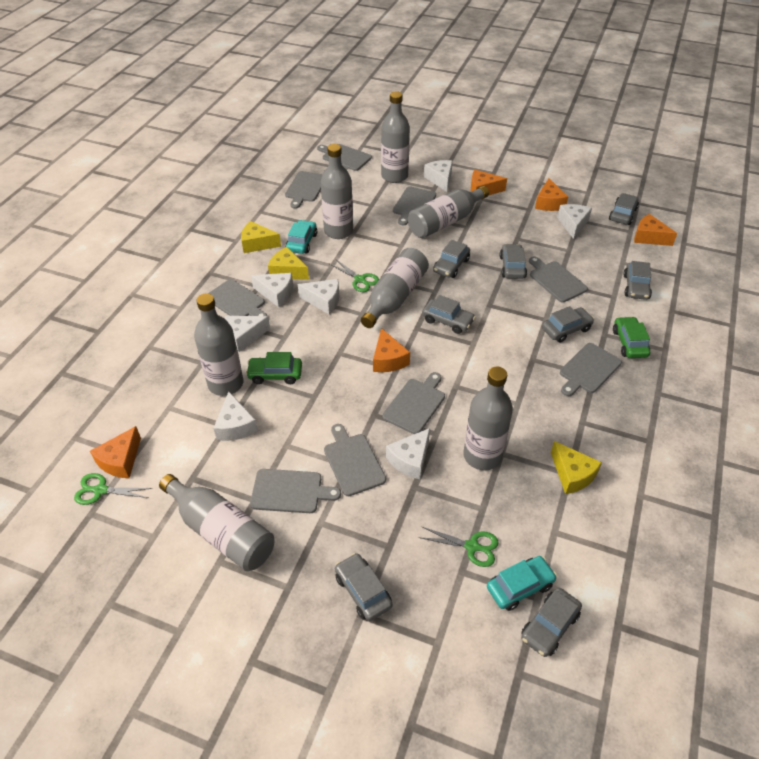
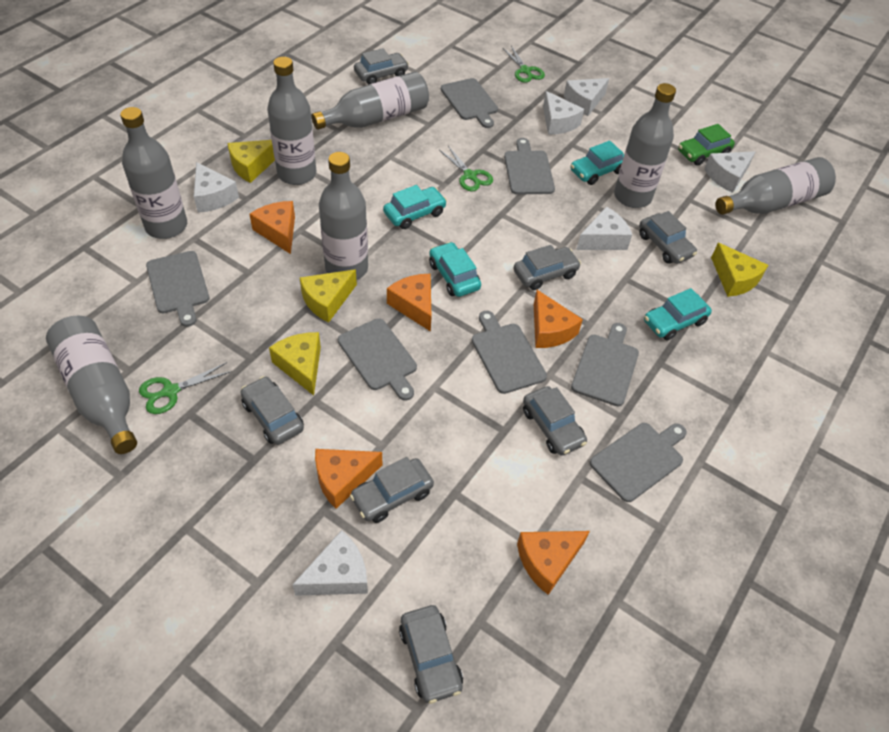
green car: 2 -> 1
grey car: 8 -> 7
grey cutting board: 9 -> 7
turquoise car: 2 -> 4
white cheese: 7 -> 6
yellow cheese: 3 -> 4

